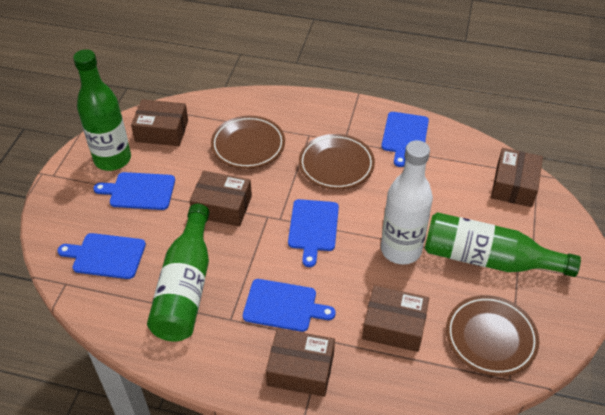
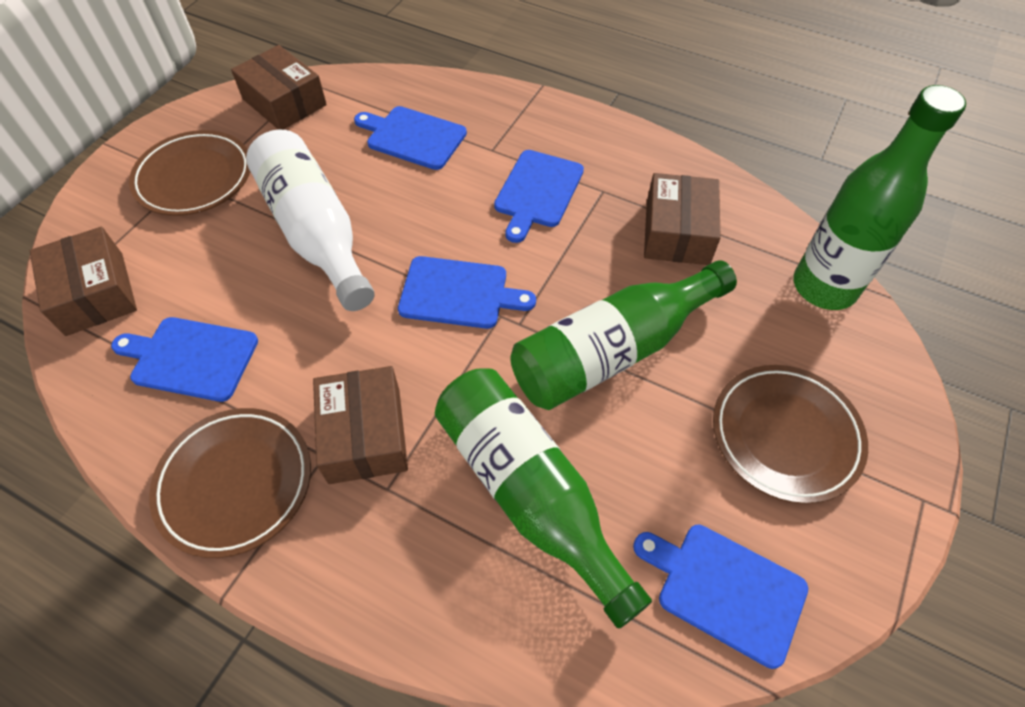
brown box: 5 -> 4

